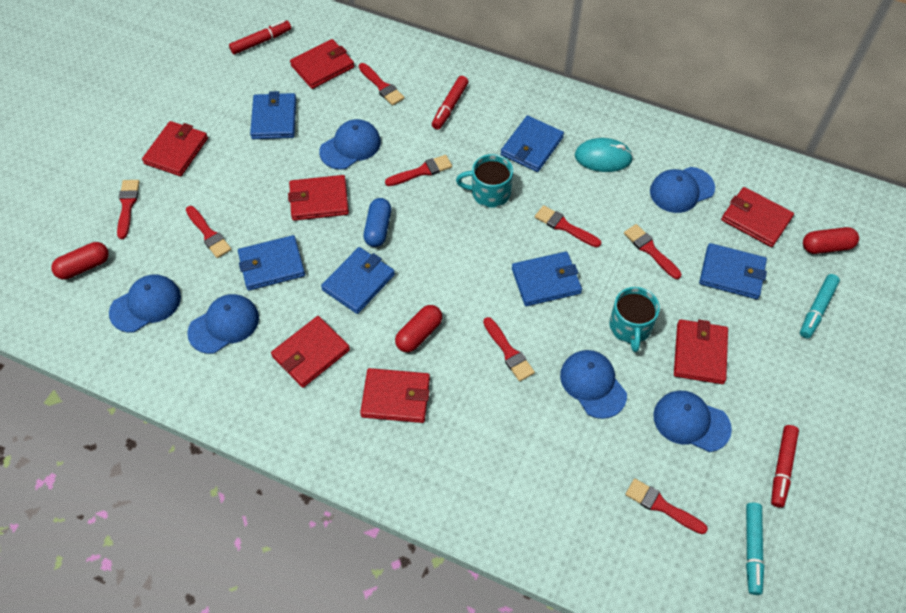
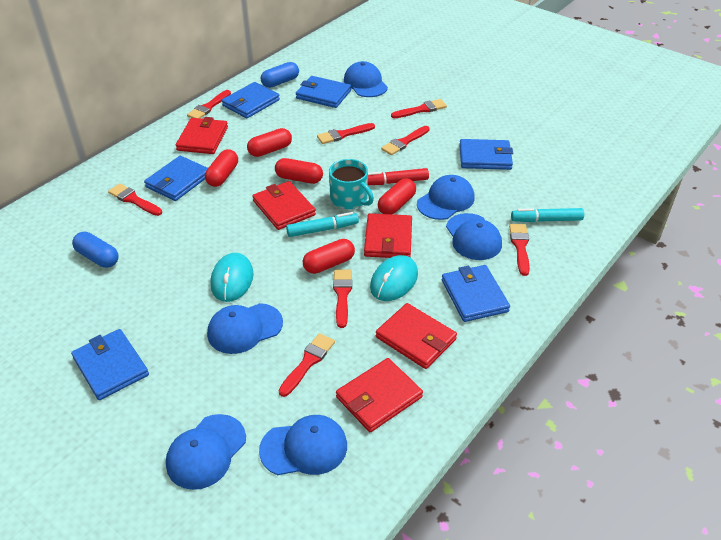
blue capsule: 1 -> 2
red capsule: 3 -> 5
red marker: 3 -> 1
red wallet: 7 -> 5
turquoise mouse: 1 -> 2
turquoise mug: 2 -> 1

